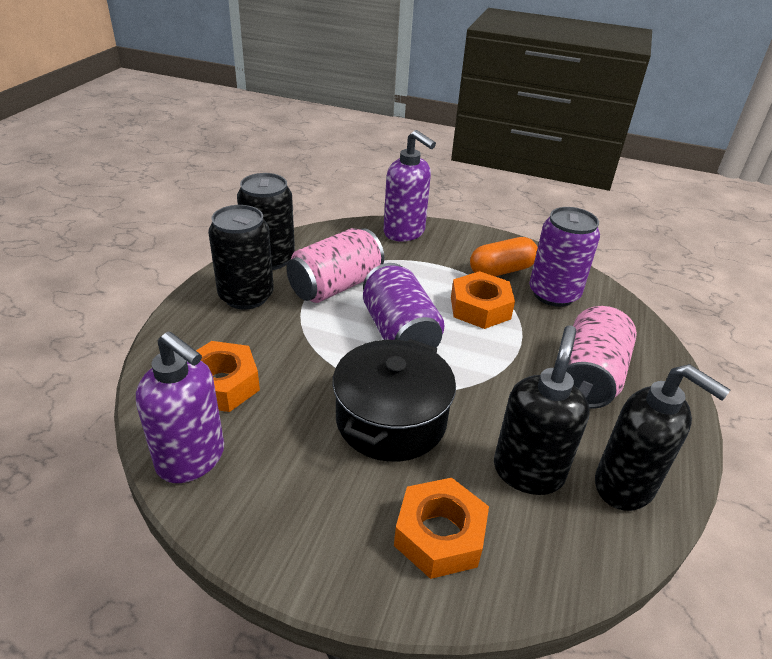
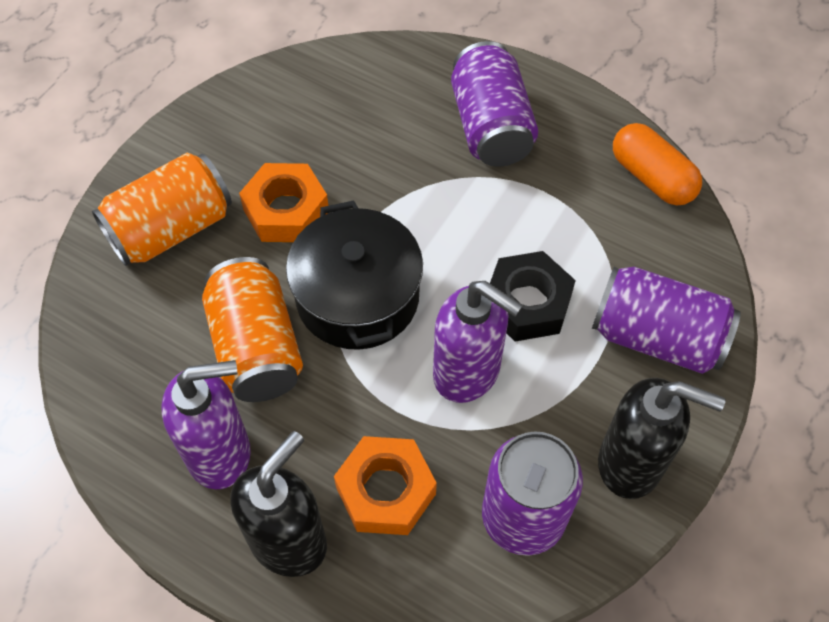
black can: 2 -> 0
black nut: 0 -> 1
orange can: 0 -> 2
orange nut: 3 -> 2
pink can: 2 -> 0
purple can: 2 -> 3

